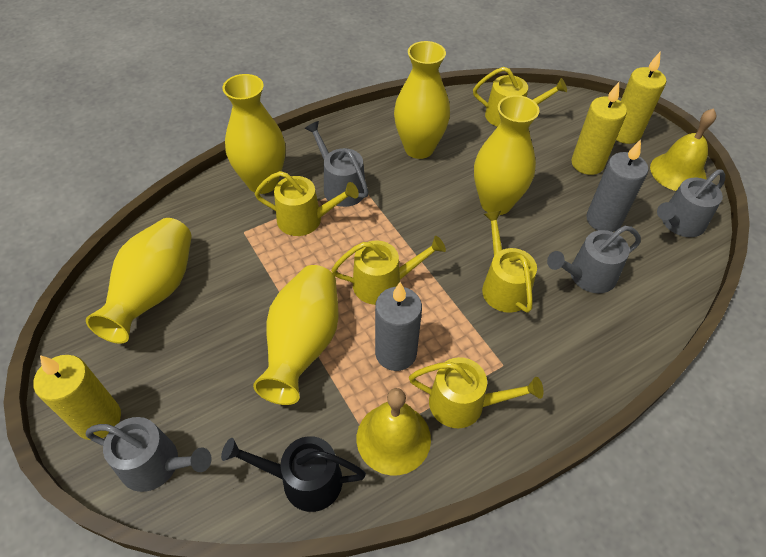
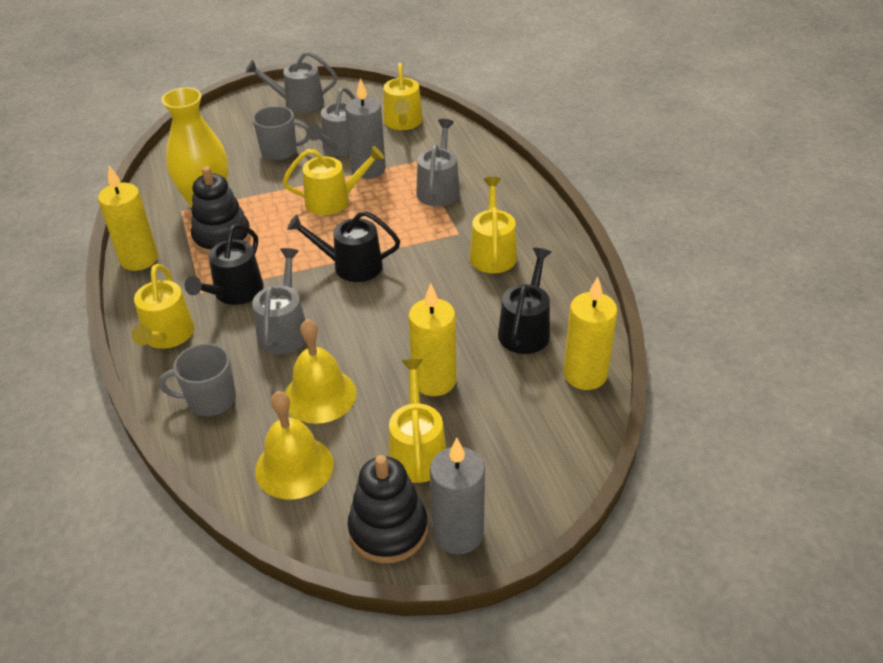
black stacking toy: 0 -> 2
black watering can: 1 -> 3
grey mug: 0 -> 2
yellow vase: 5 -> 1

